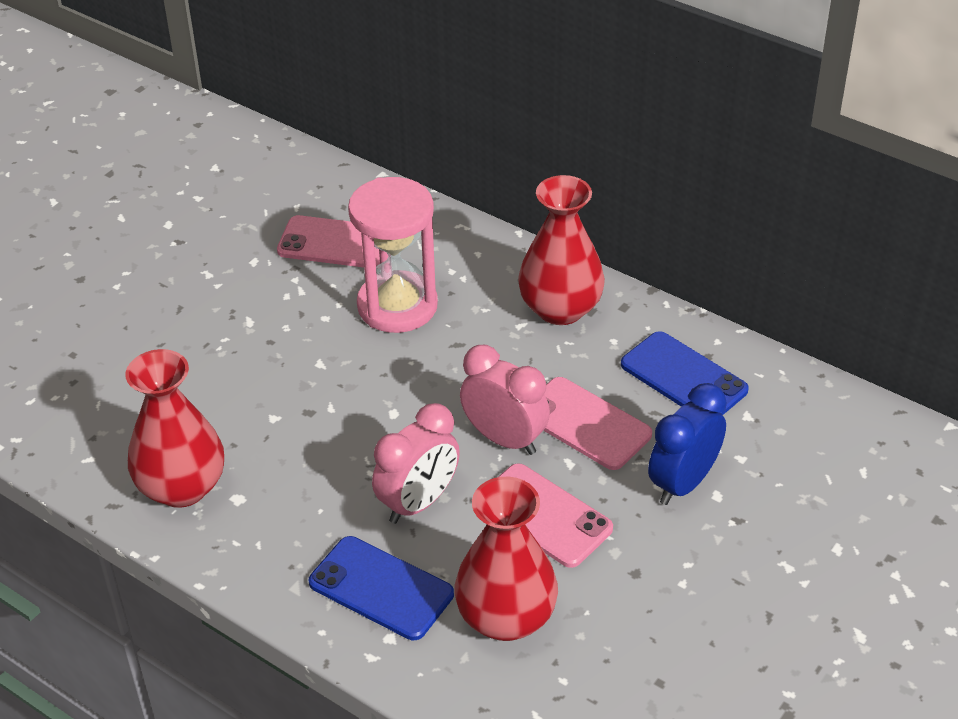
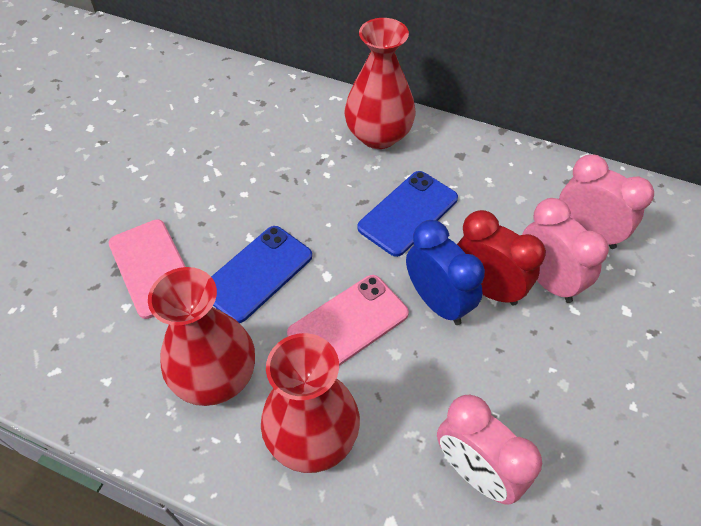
pink clock: 2 -> 3
pink hourglass: 1 -> 0
pink phone: 3 -> 2
red clock: 0 -> 1

